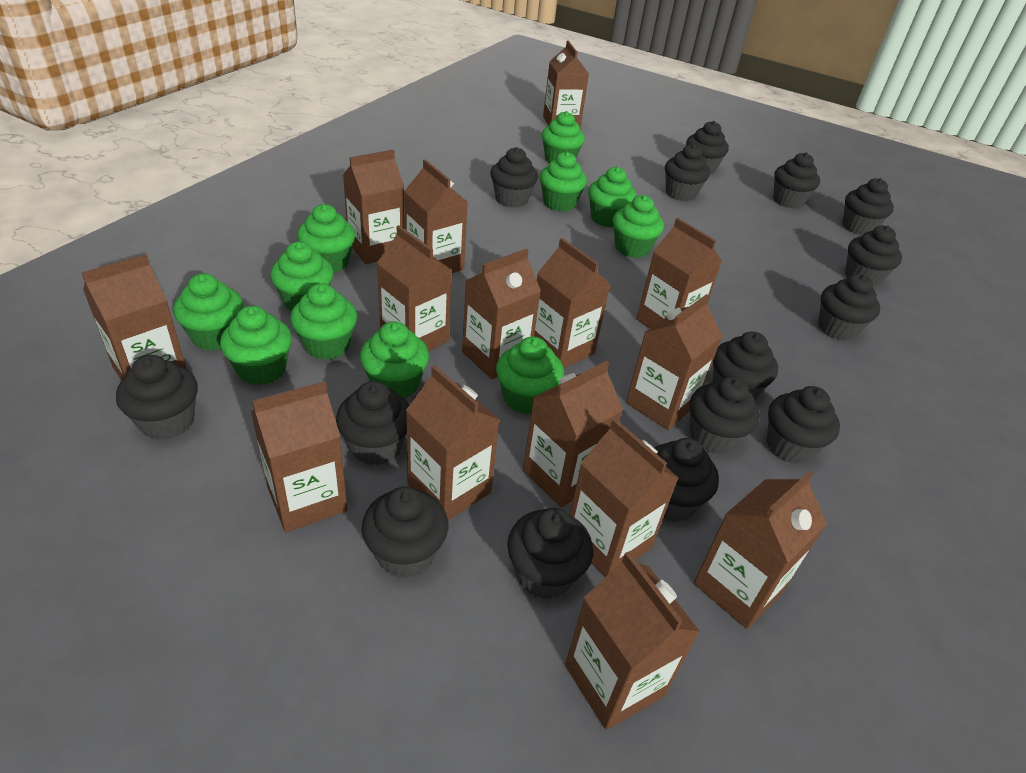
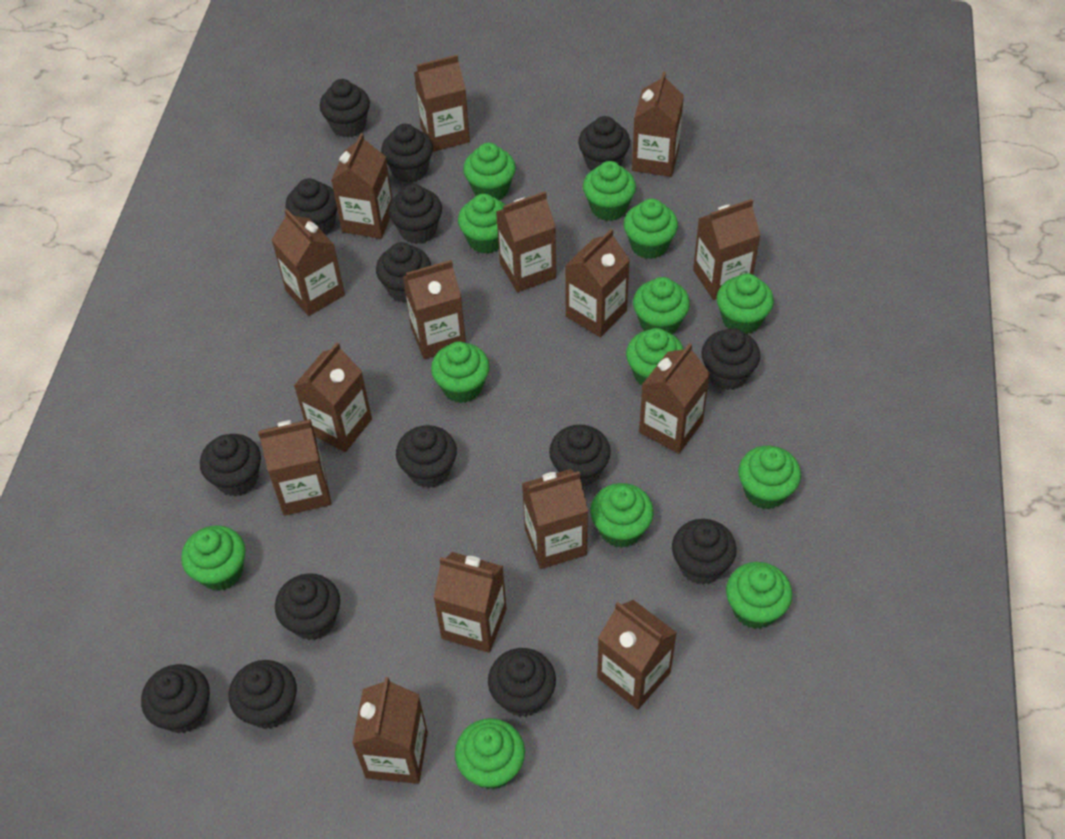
green cupcake: 11 -> 13

